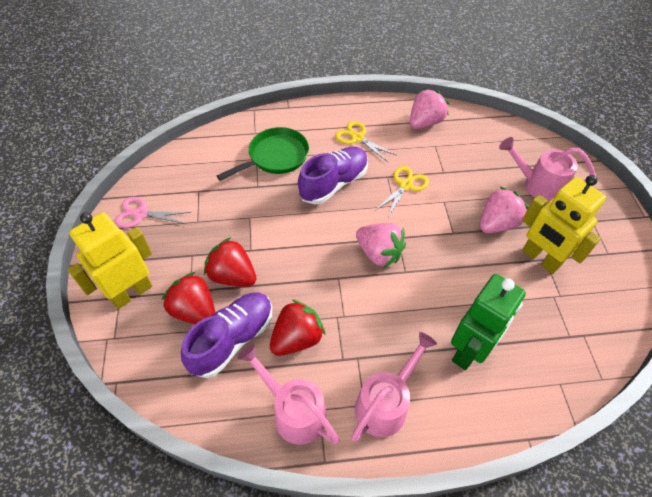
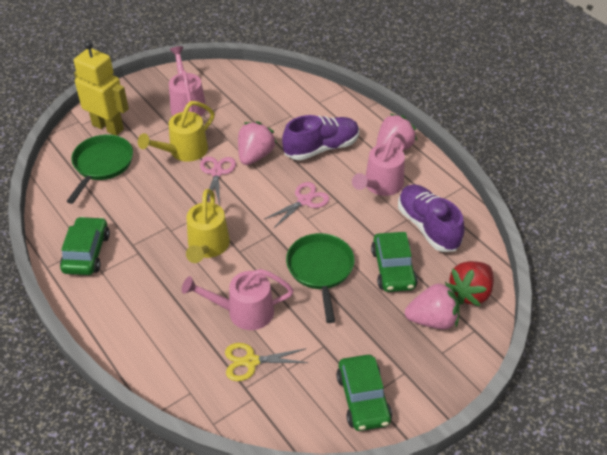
green car: 0 -> 3
green pan: 1 -> 2
green robot: 1 -> 0
pink scissors: 1 -> 2
red strawberry: 3 -> 1
yellow robot: 2 -> 1
yellow scissors: 2 -> 1
yellow watering can: 0 -> 2

